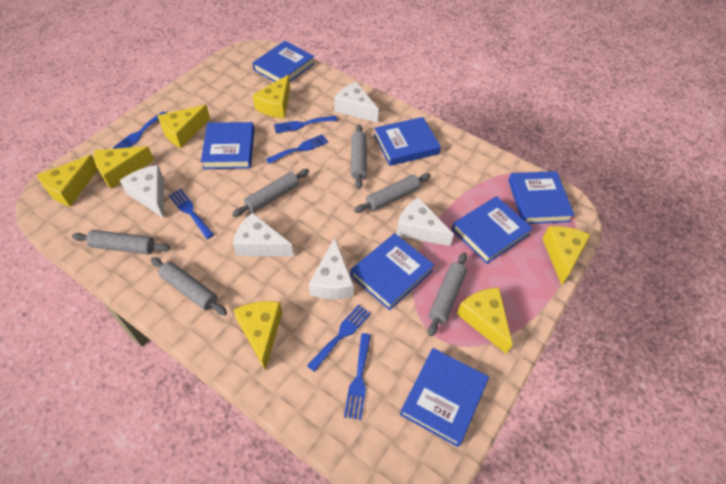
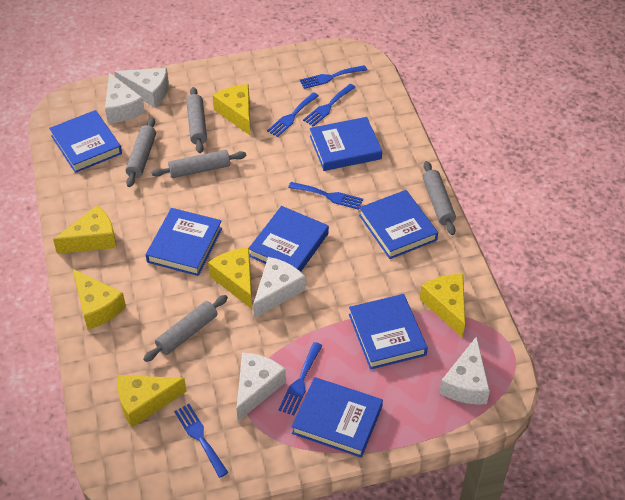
grey rolling pin: 6 -> 5
yellow cheese: 7 -> 6

